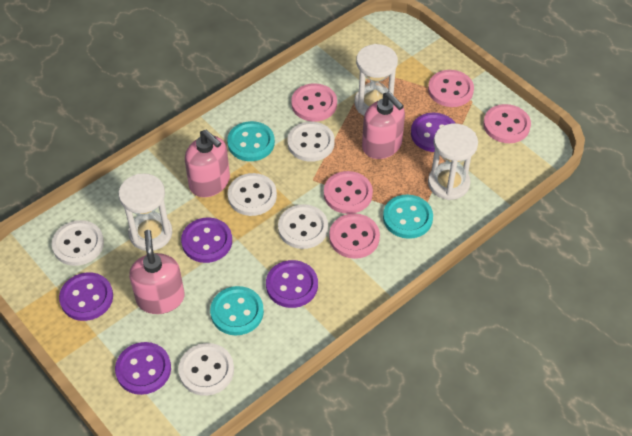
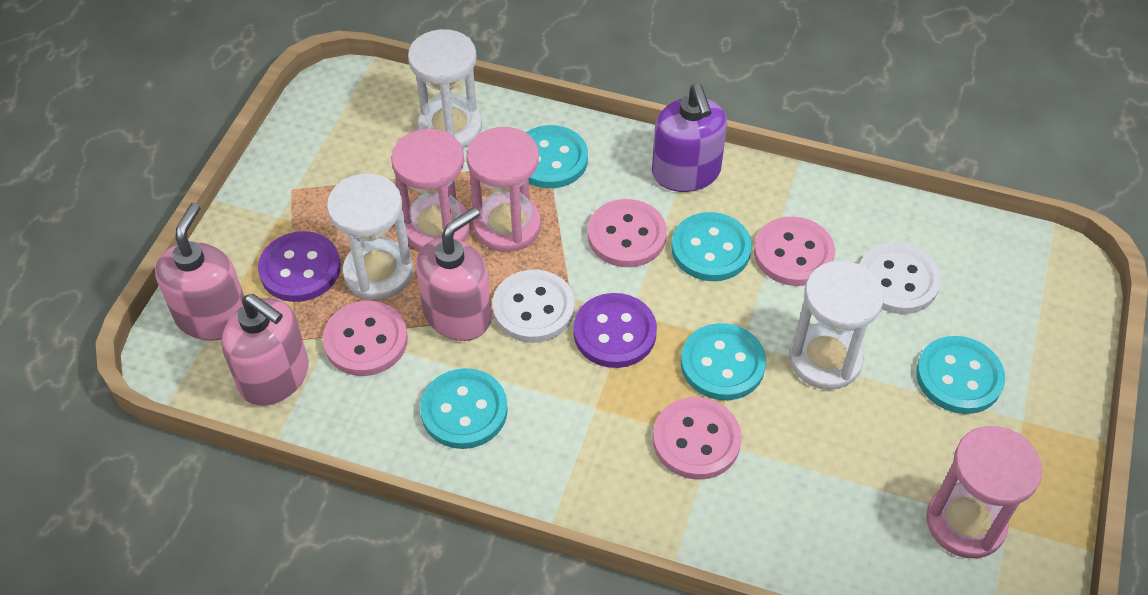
pink button: 5 -> 4
pink hourglass: 0 -> 3
purple button: 5 -> 2
purple soap dispenser: 0 -> 1
turquoise button: 3 -> 5
white button: 5 -> 2

